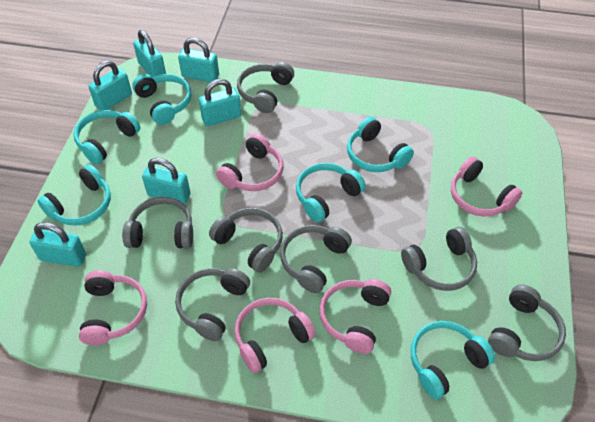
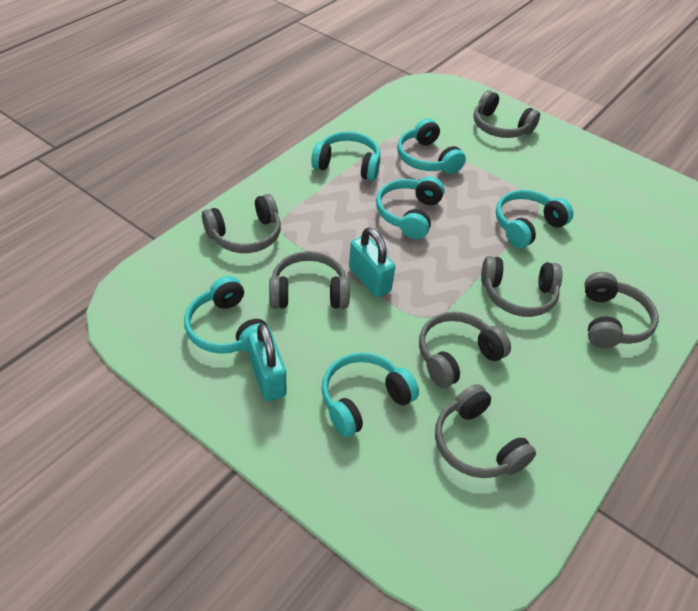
pink headphones: 5 -> 0
turquoise padlock: 6 -> 2

